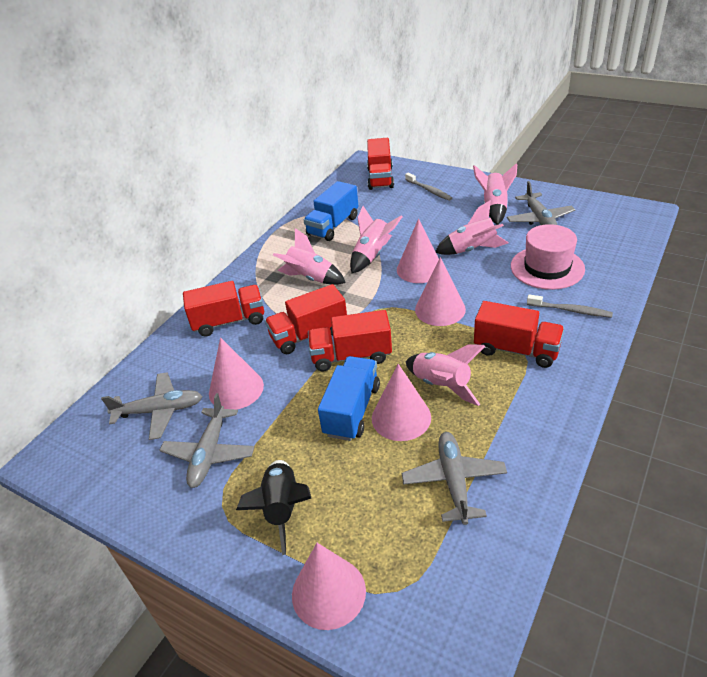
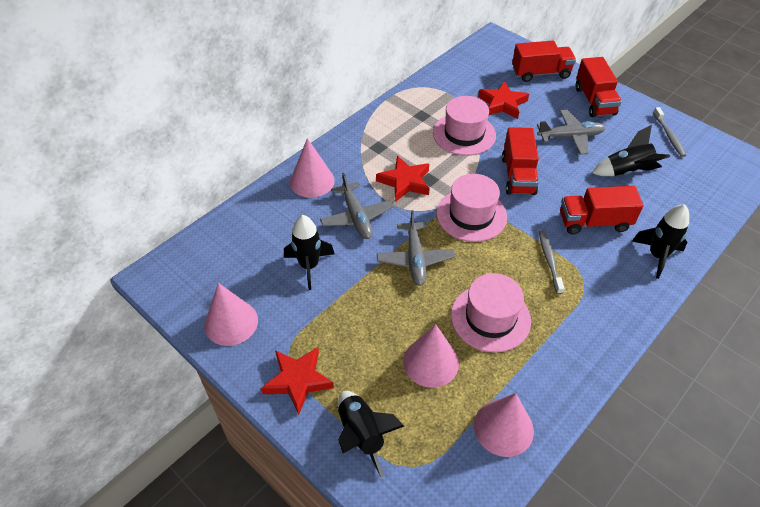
black rocket: 1 -> 4
blue truck: 2 -> 0
grey plane: 4 -> 3
pink cone: 5 -> 4
pink hat: 1 -> 3
pink rocket: 5 -> 0
red star: 0 -> 3
red truck: 5 -> 4

